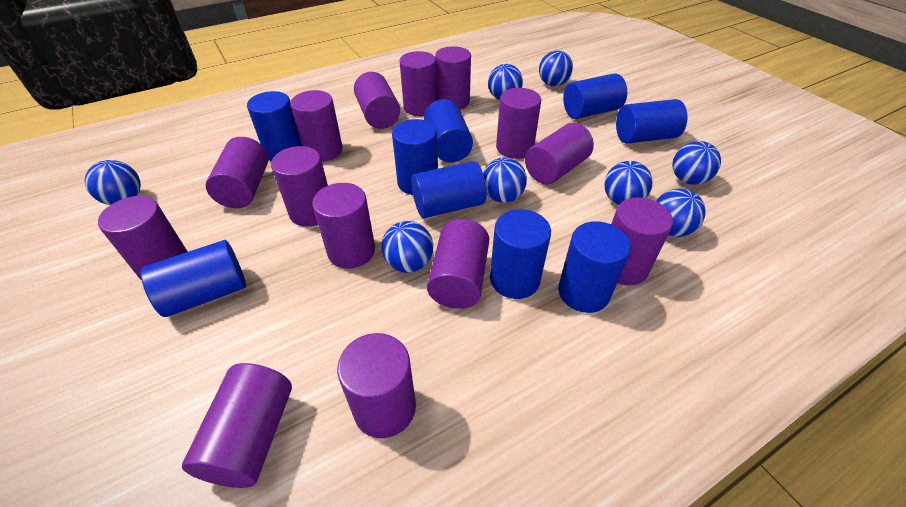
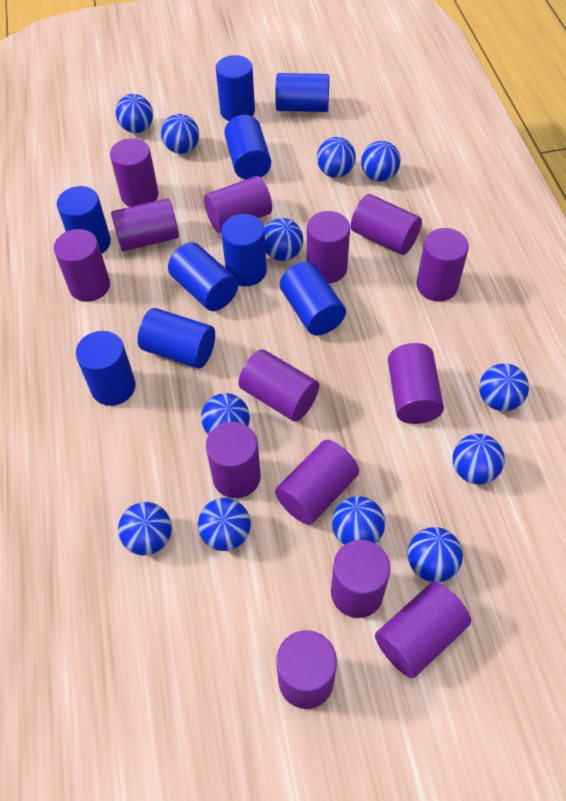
blue ball: 8 -> 12

